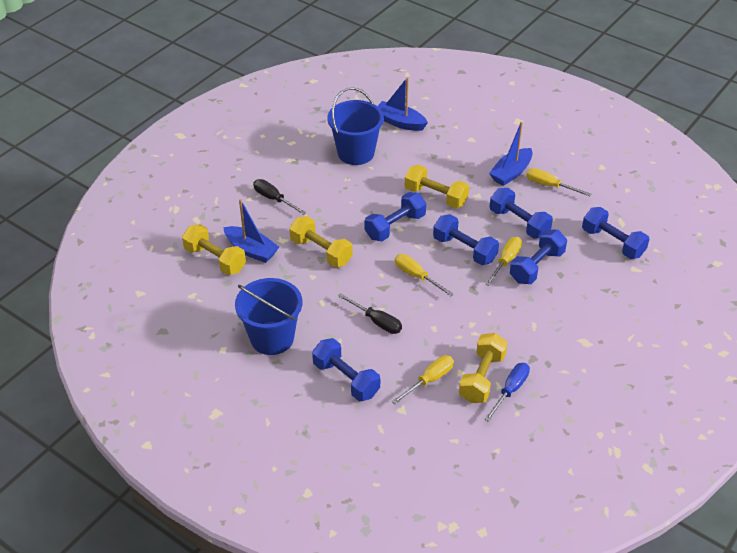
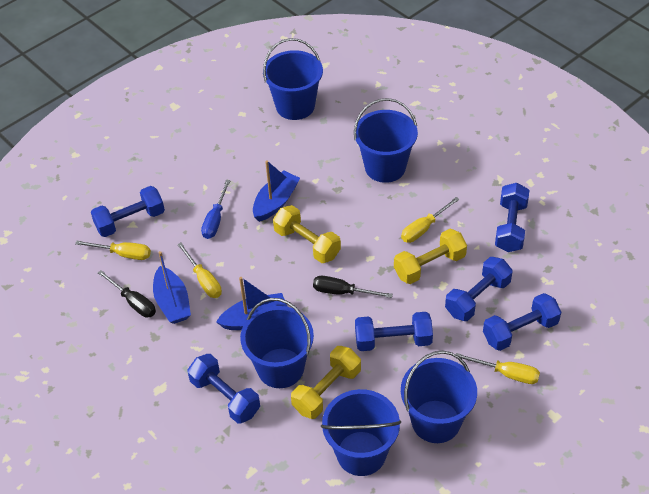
blue bucket: 2 -> 5
yellow dumbbell: 4 -> 3

